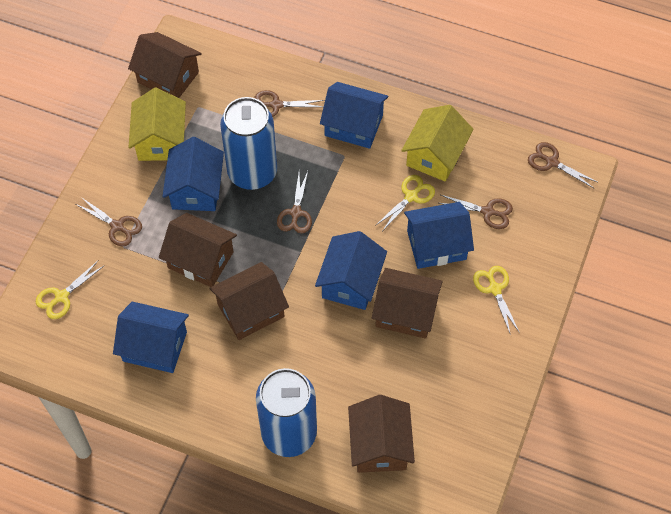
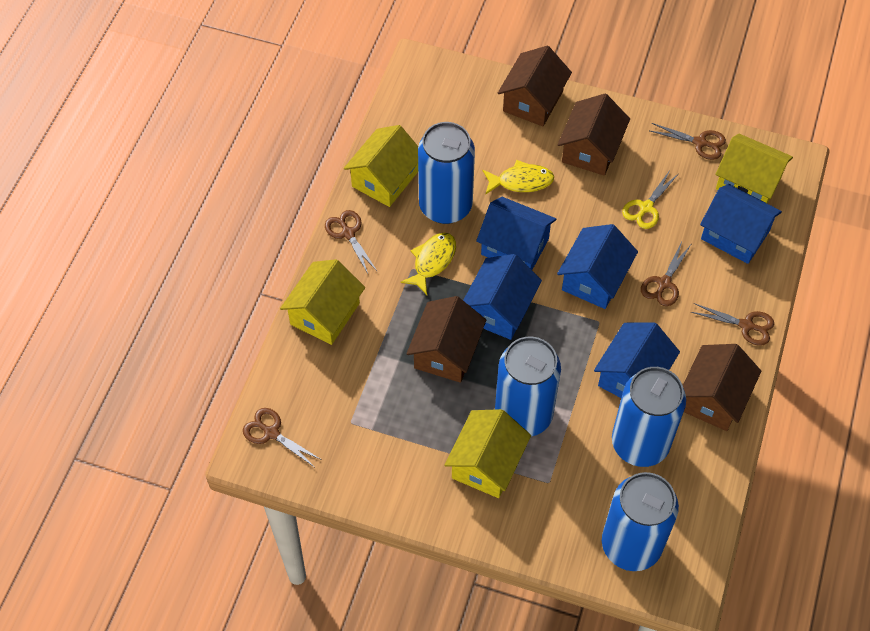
blue can: 2 -> 4
brown house: 5 -> 4
yellow fish: 0 -> 2
yellow house: 2 -> 4
yellow scissors: 3 -> 1

